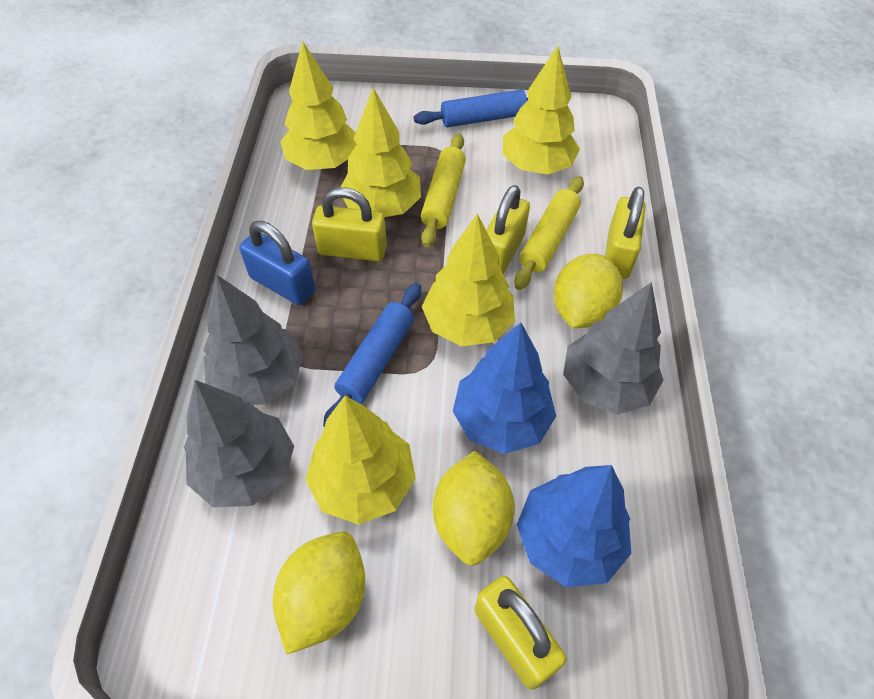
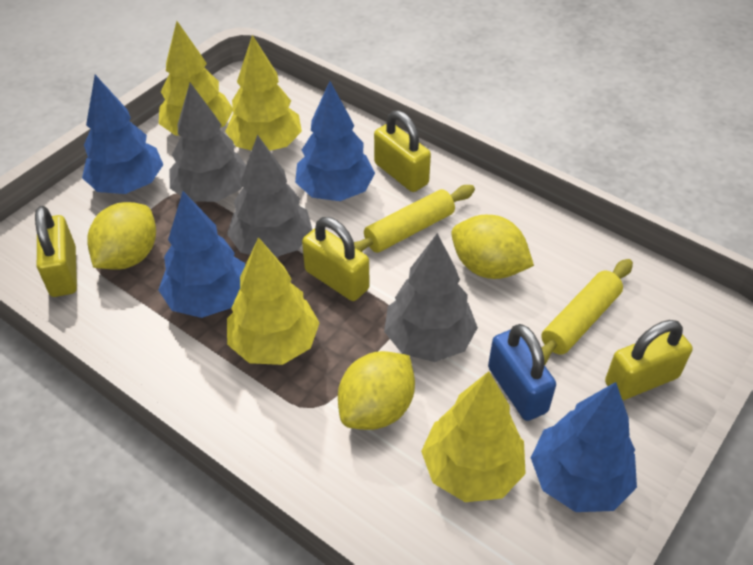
blue rolling pin: 2 -> 0
blue tree: 2 -> 4
yellow tree: 5 -> 4

